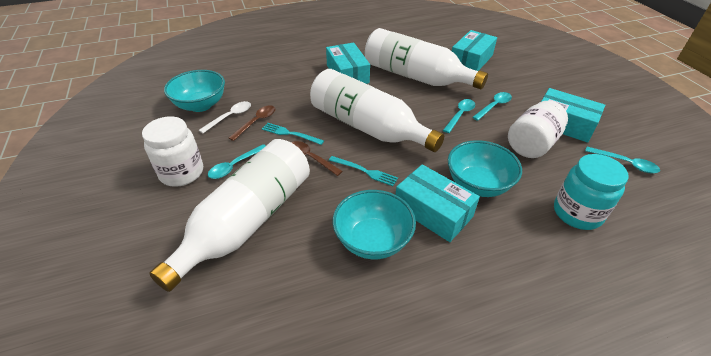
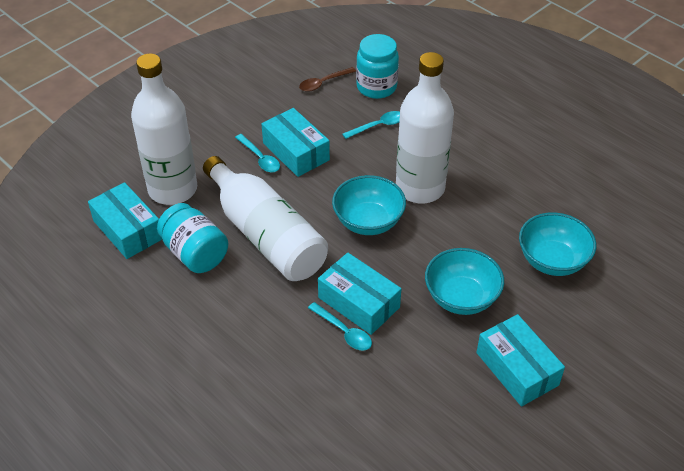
brown spoon: 2 -> 1
turquoise fork: 2 -> 0
turquoise jar: 1 -> 2
turquoise spoon: 4 -> 3
white jar: 2 -> 0
white spoon: 1 -> 0

